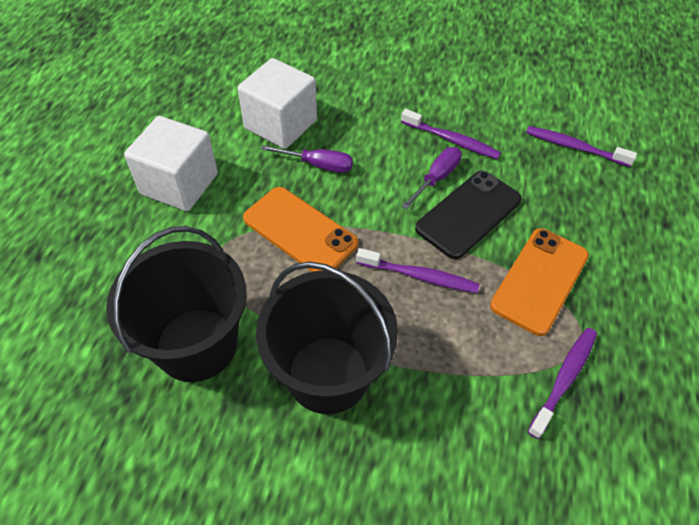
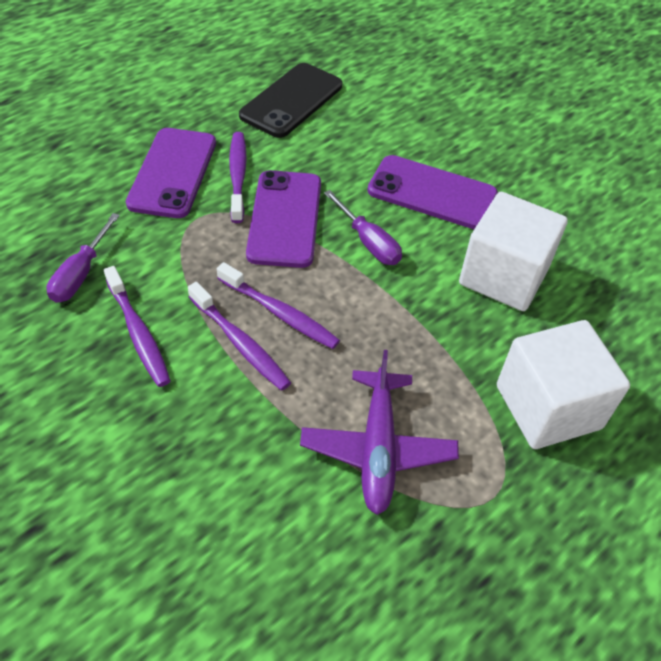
black bucket: 2 -> 0
orange phone: 2 -> 0
purple phone: 0 -> 3
purple plane: 0 -> 1

